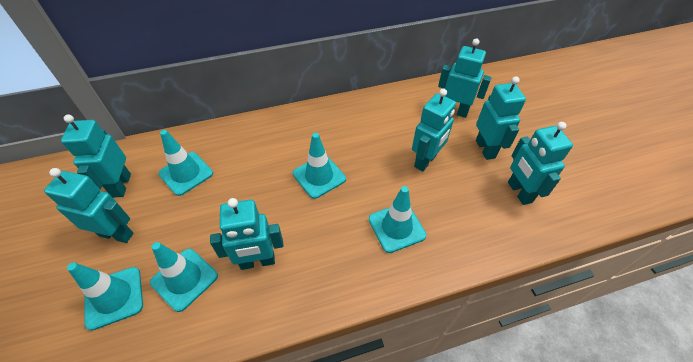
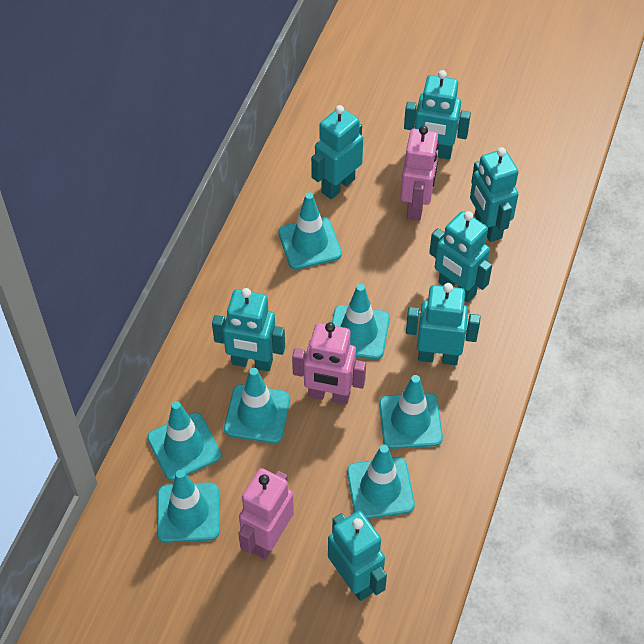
pink robot: 0 -> 3
turquoise traffic cone: 5 -> 7

